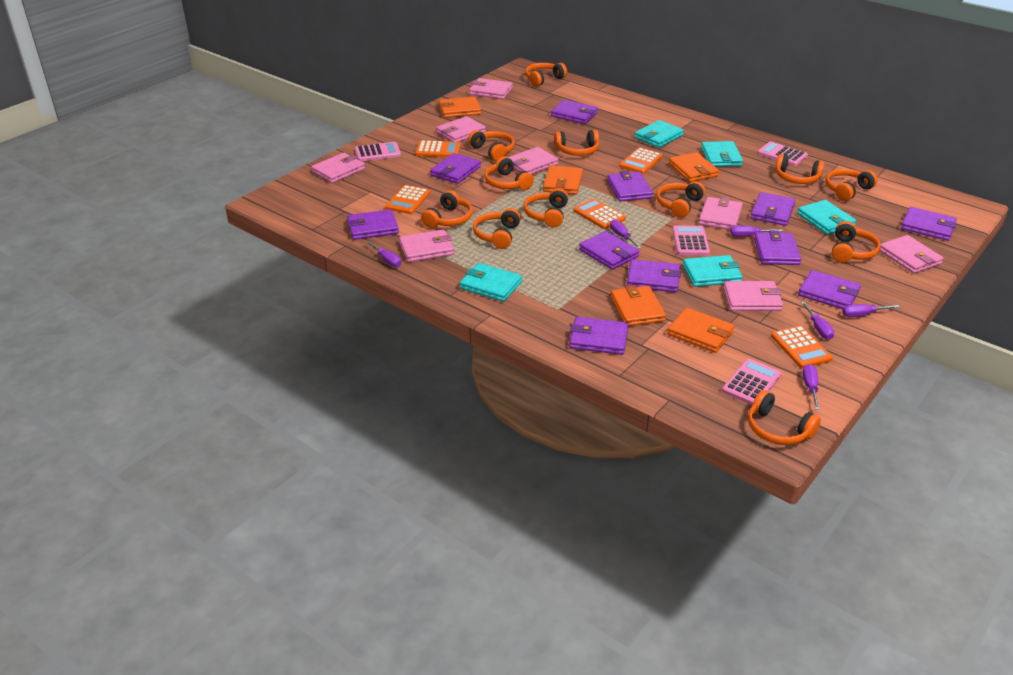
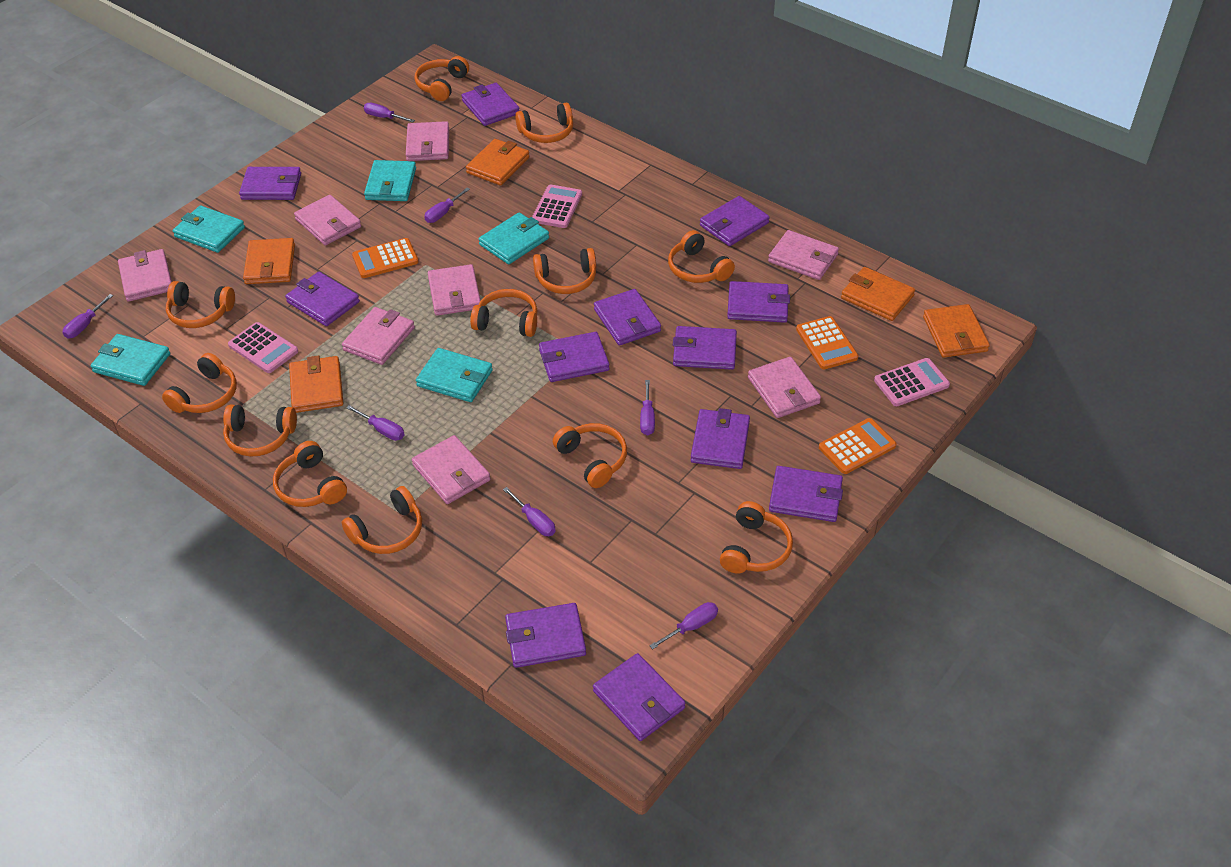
orange calculator: 5 -> 3
pink calculator: 4 -> 3
purple screwdriver: 6 -> 7
purple wallet: 11 -> 12

